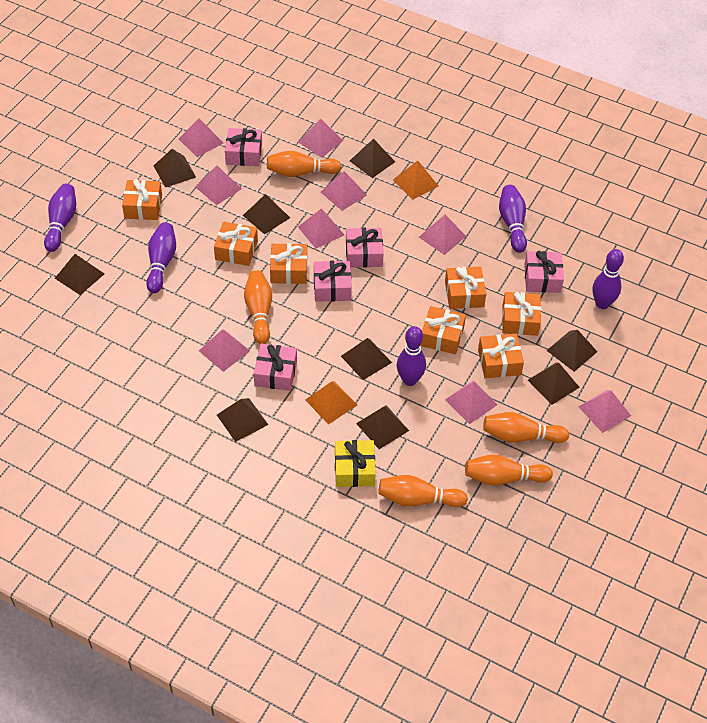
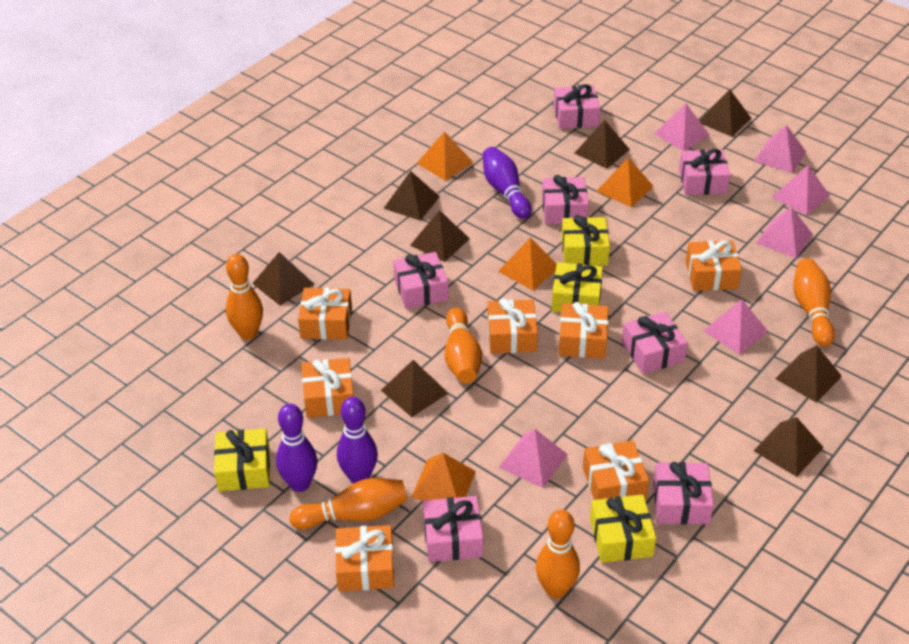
brown pyramid: 9 -> 8
orange pyramid: 2 -> 4
pink gift: 5 -> 7
pink pyramid: 9 -> 6
purple bowling pin: 5 -> 3
yellow gift: 1 -> 4

